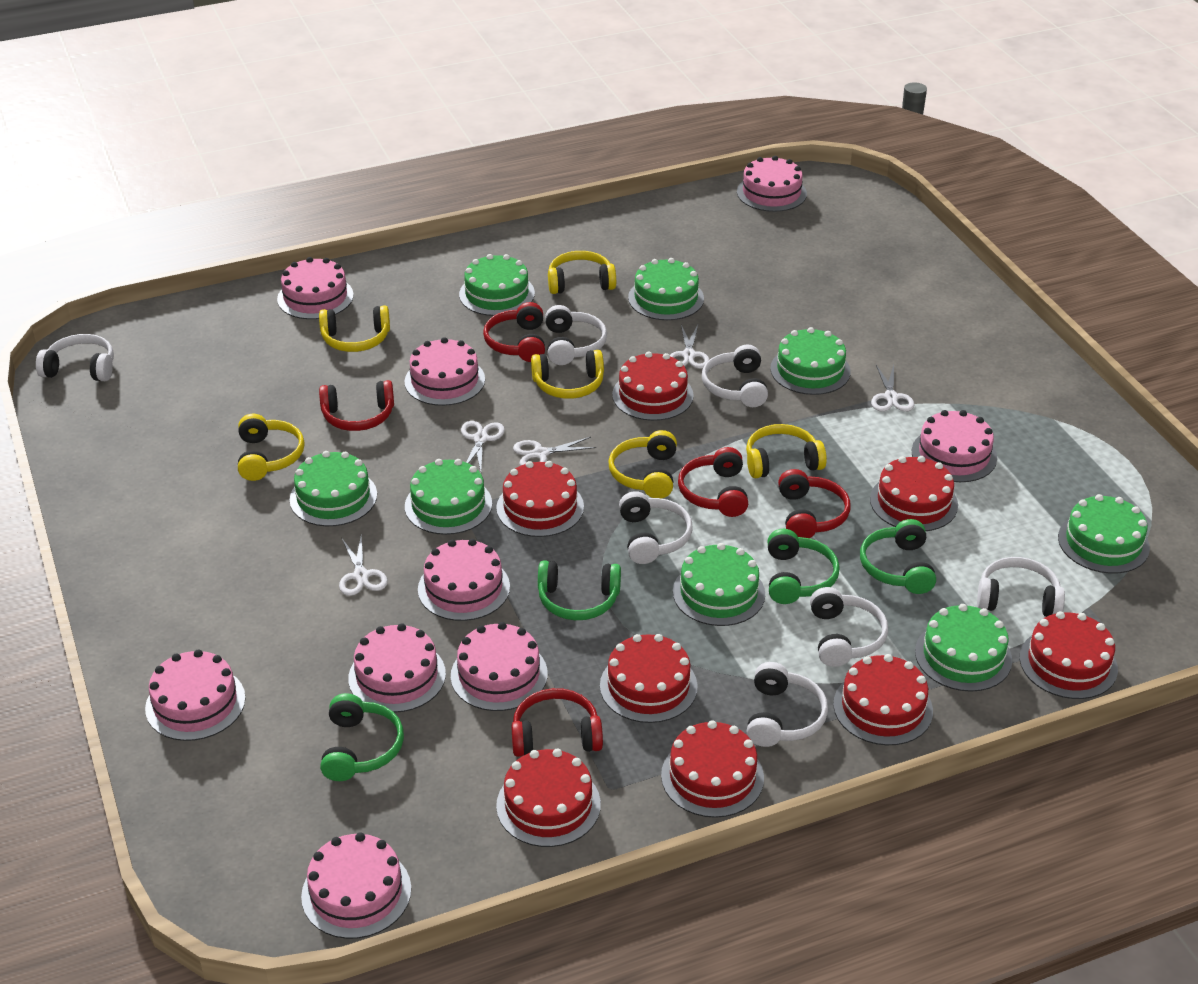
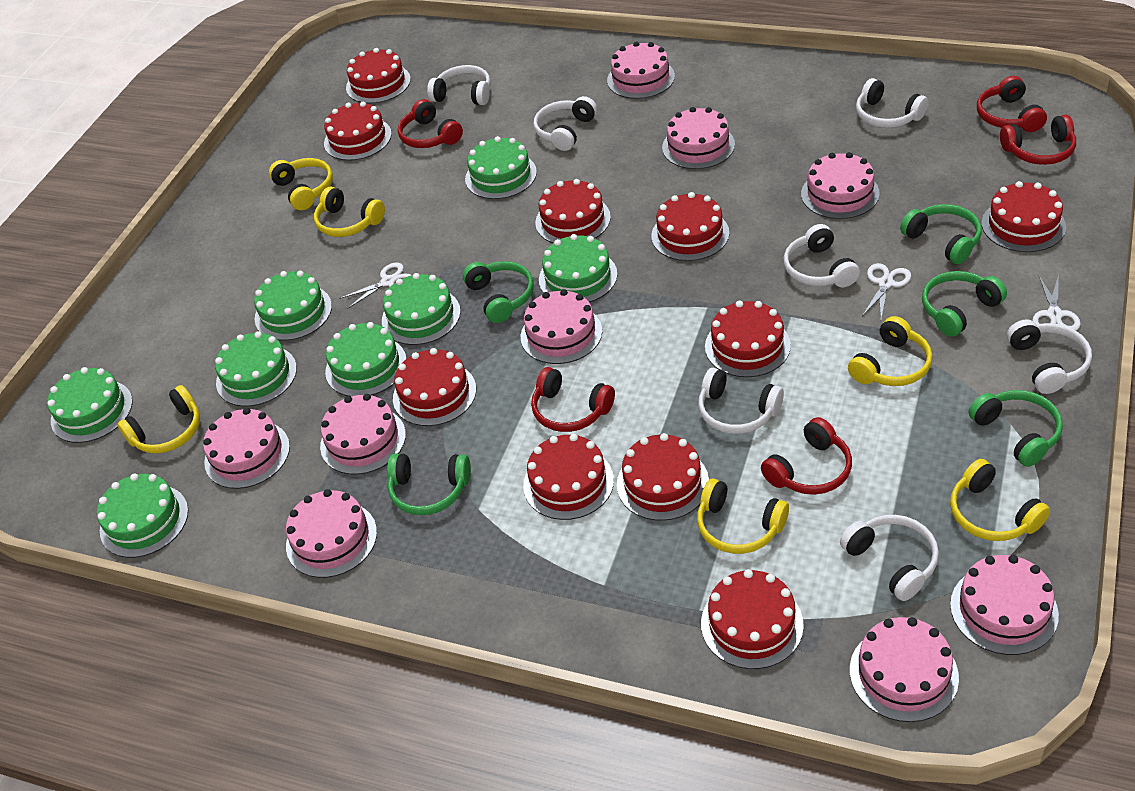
green headphones: 4 -> 5
red cake: 8 -> 10
white scissors: 5 -> 3

